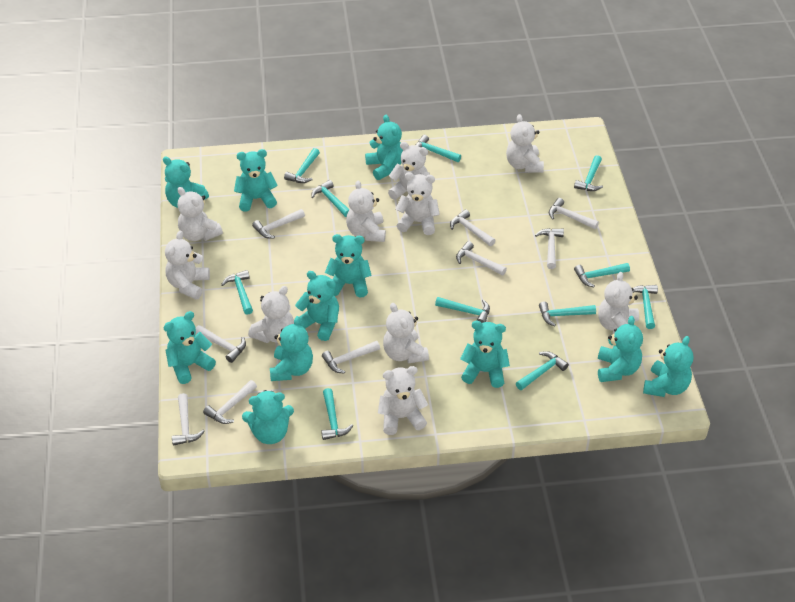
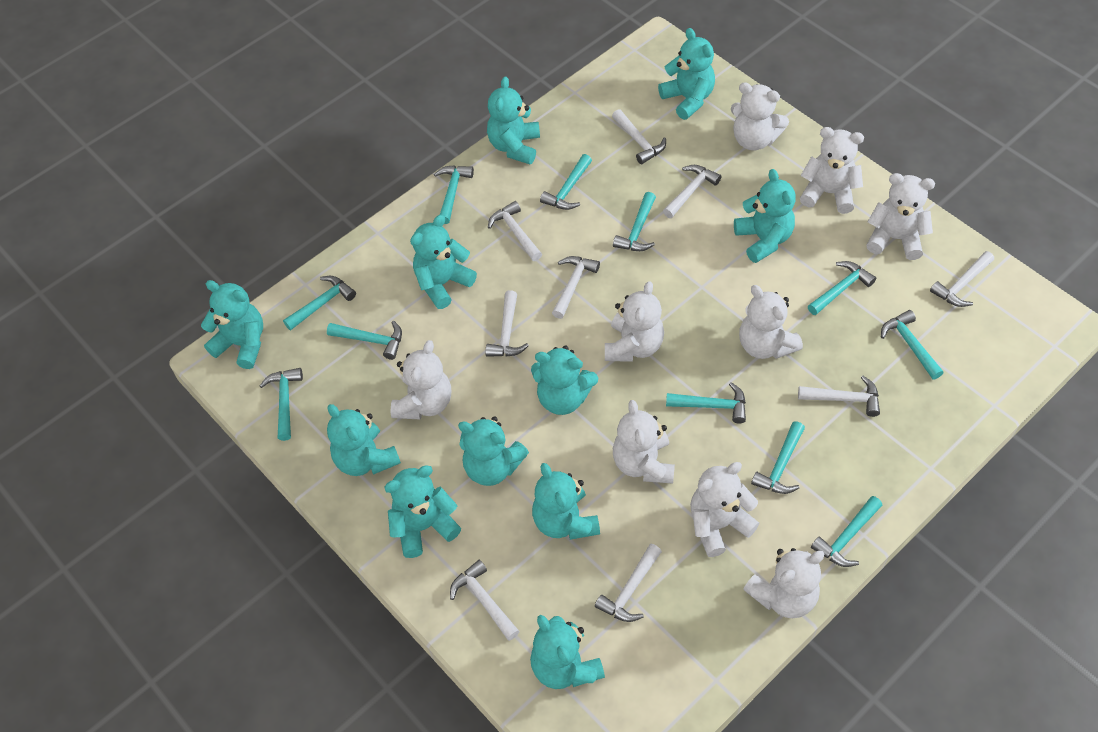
white teddy bear: 10 -> 9

